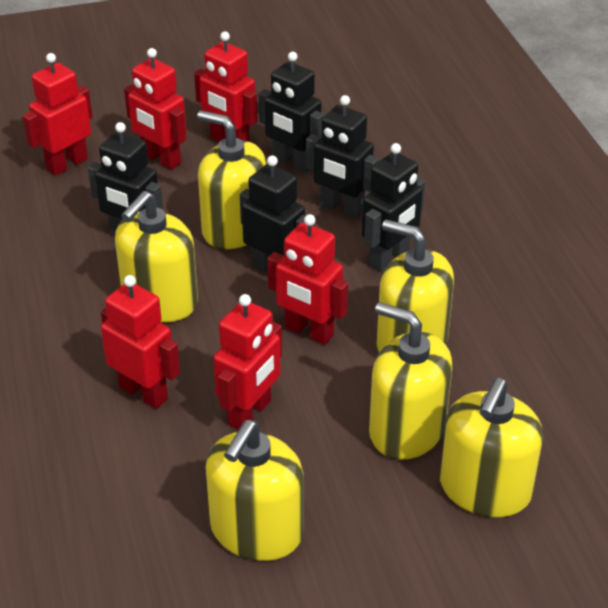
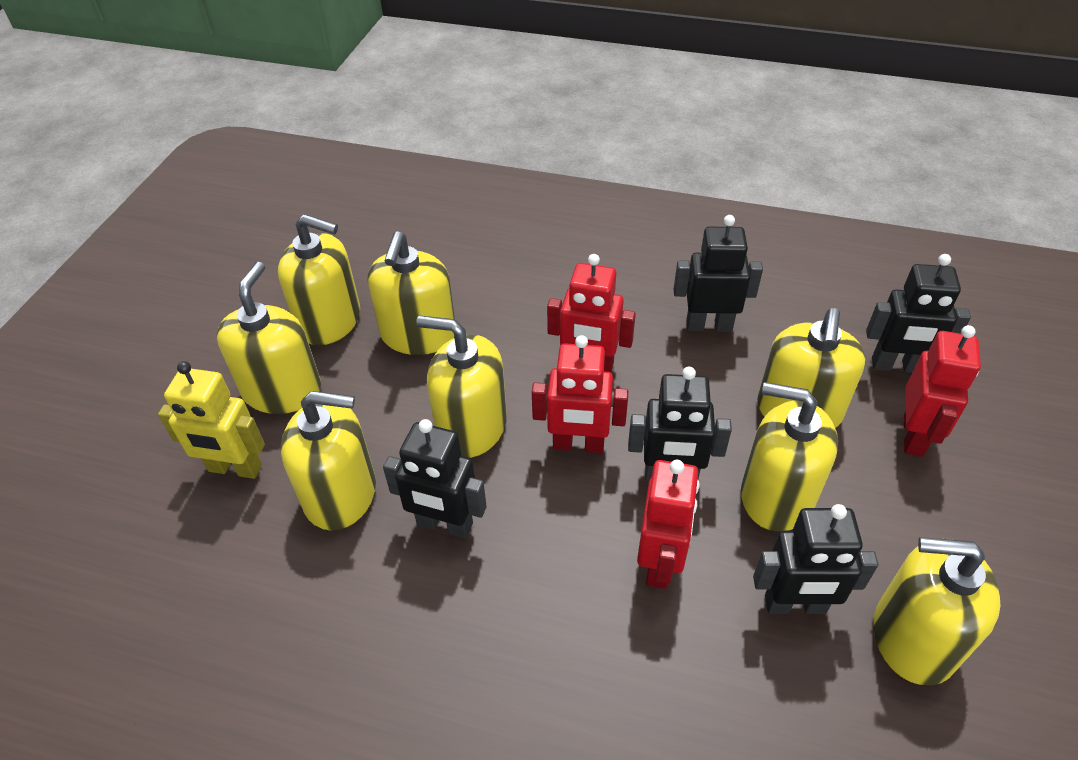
red robot: 6 -> 4
yellow robot: 0 -> 1
yellow soap dispenser: 6 -> 8

